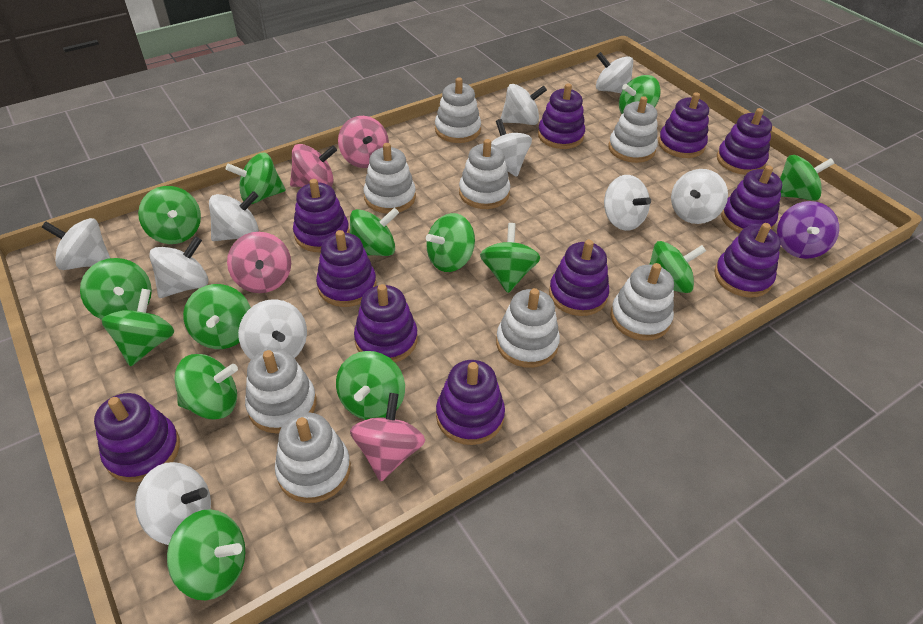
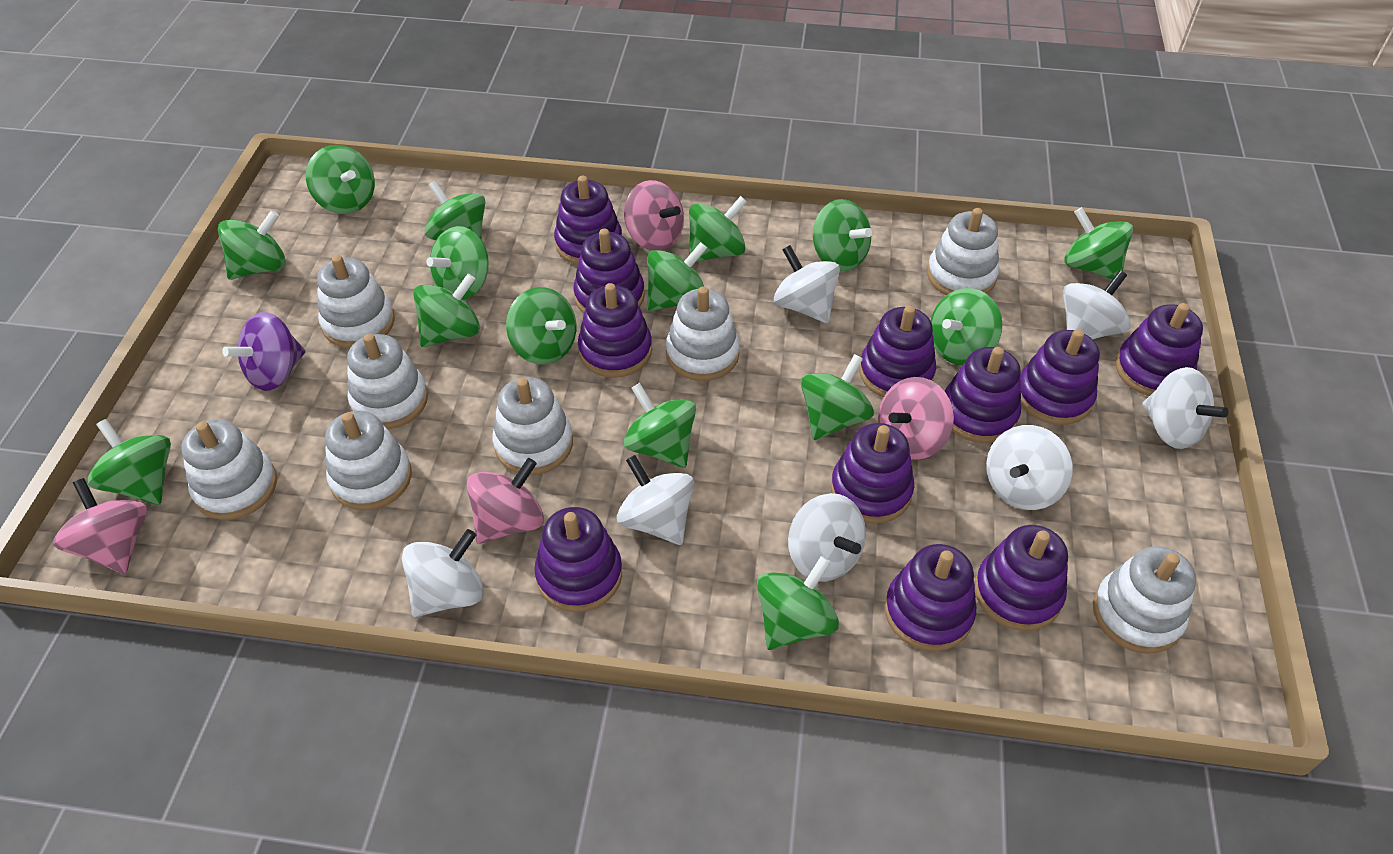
green spinning top: 14 -> 15
white spinning top: 10 -> 7

